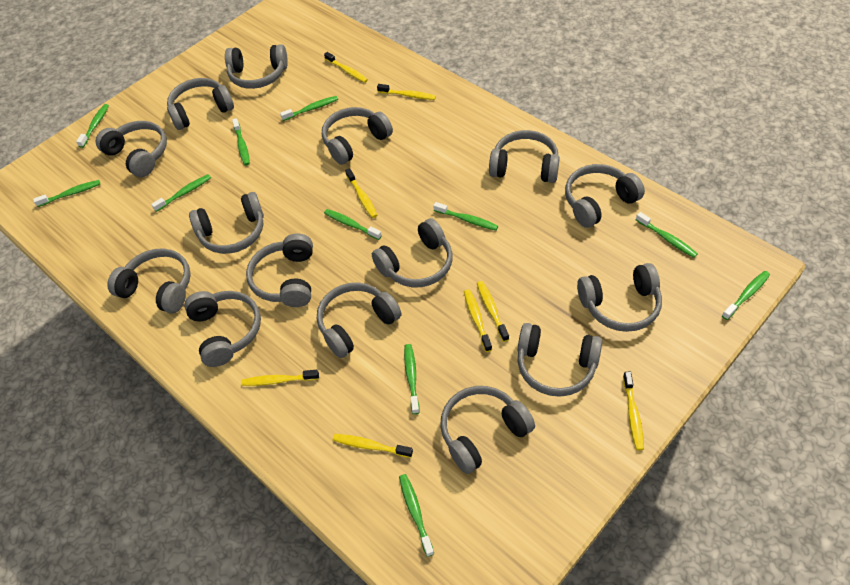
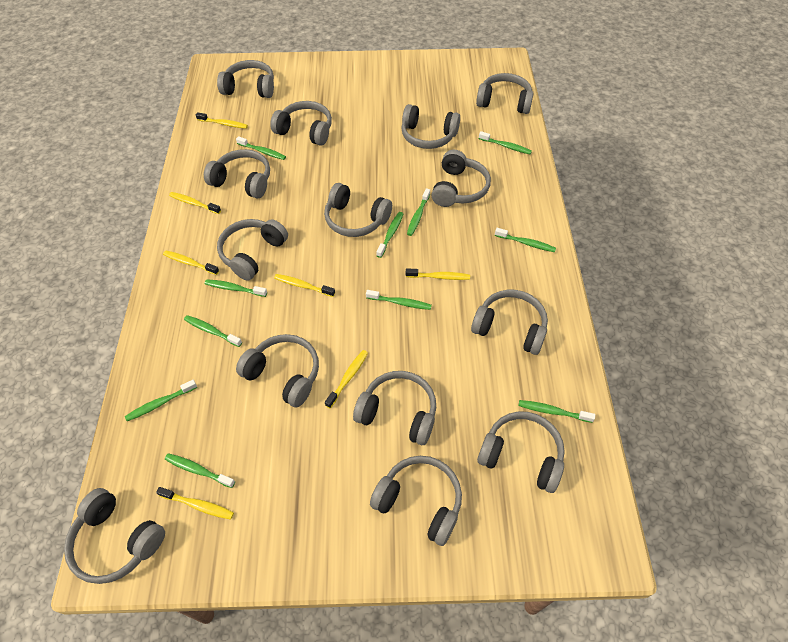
grey headphones: 15 -> 14
yellow toothbrush: 8 -> 7

